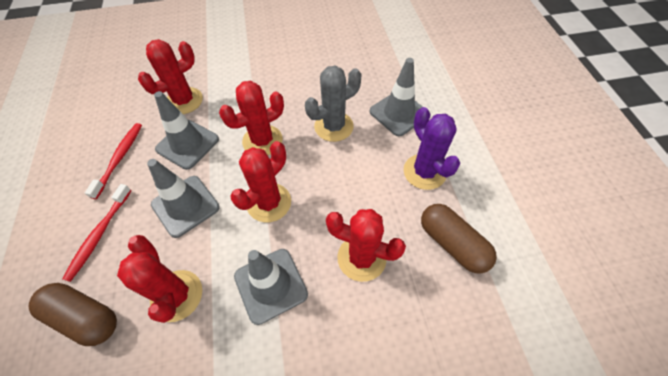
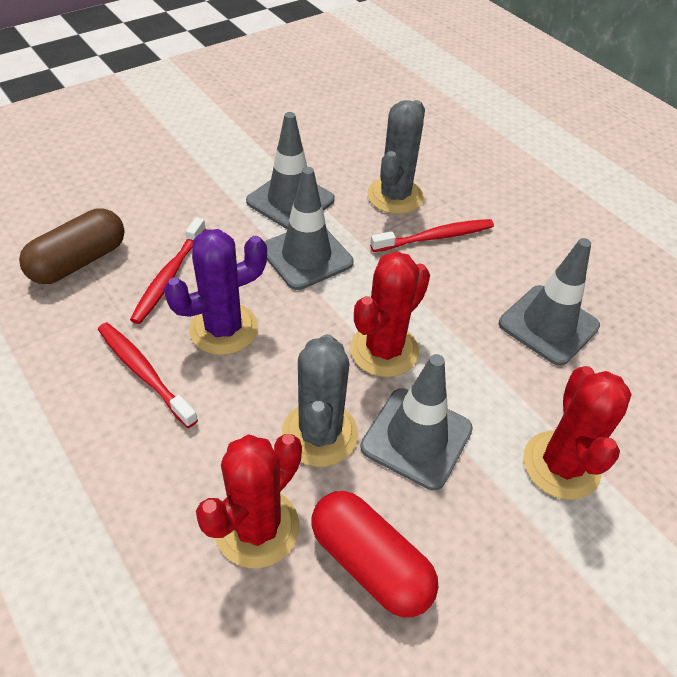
brown capsule: 2 -> 1
grey cactus: 1 -> 2
red cactus: 5 -> 3
red capsule: 0 -> 1
red toothbrush: 2 -> 3

